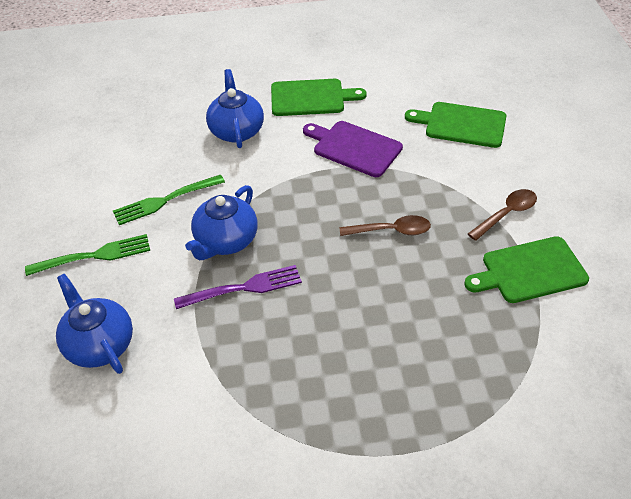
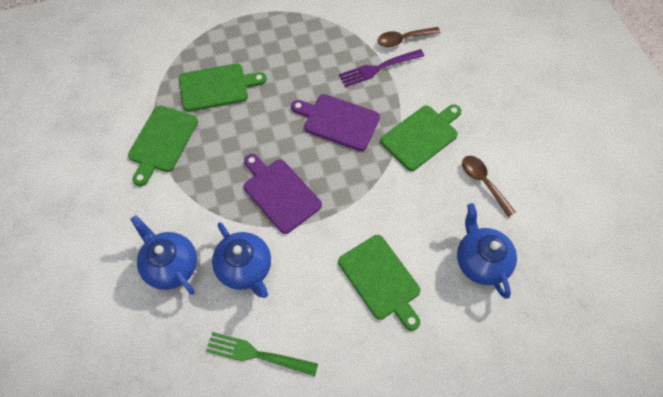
green cutting board: 3 -> 4
green fork: 2 -> 1
purple cutting board: 1 -> 2

